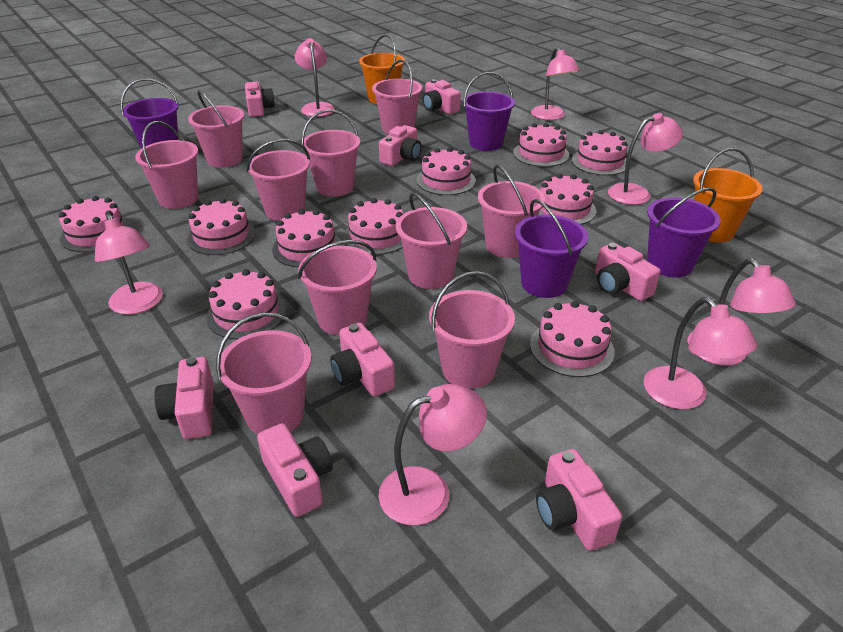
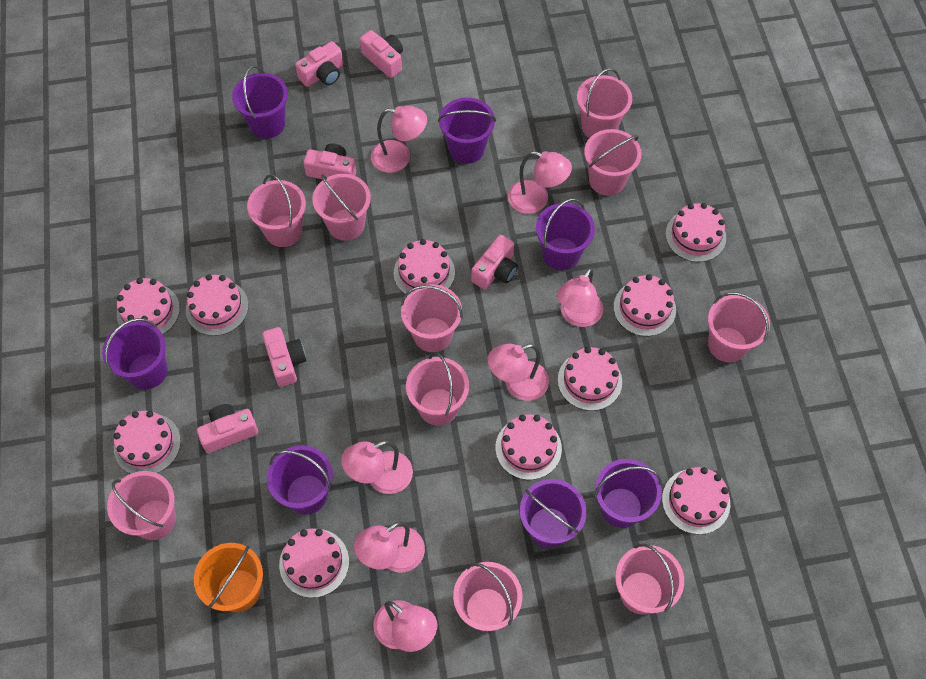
orange bucket: 2 -> 1
pink camera: 8 -> 6
purple bucket: 4 -> 7

